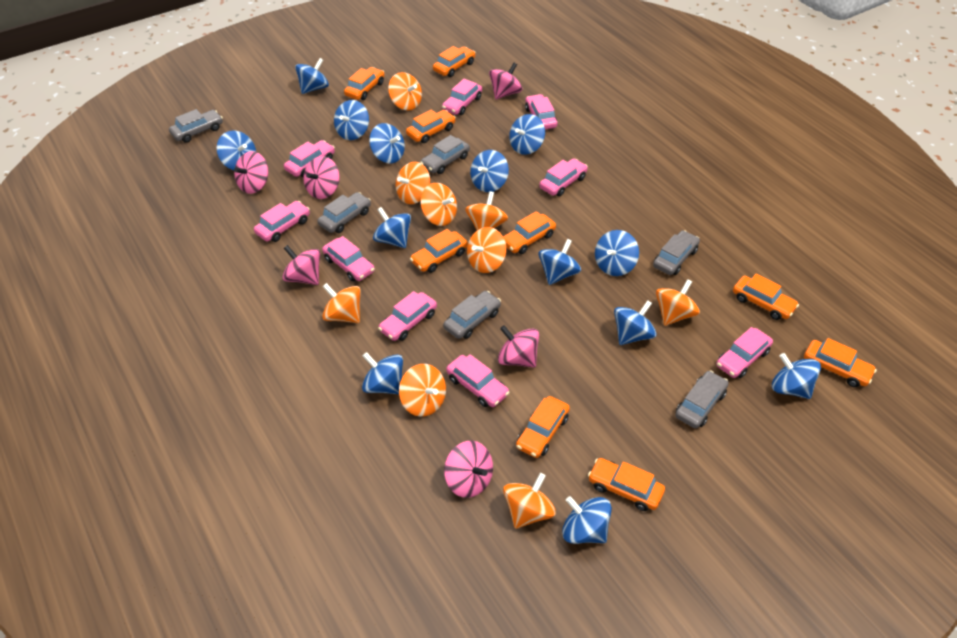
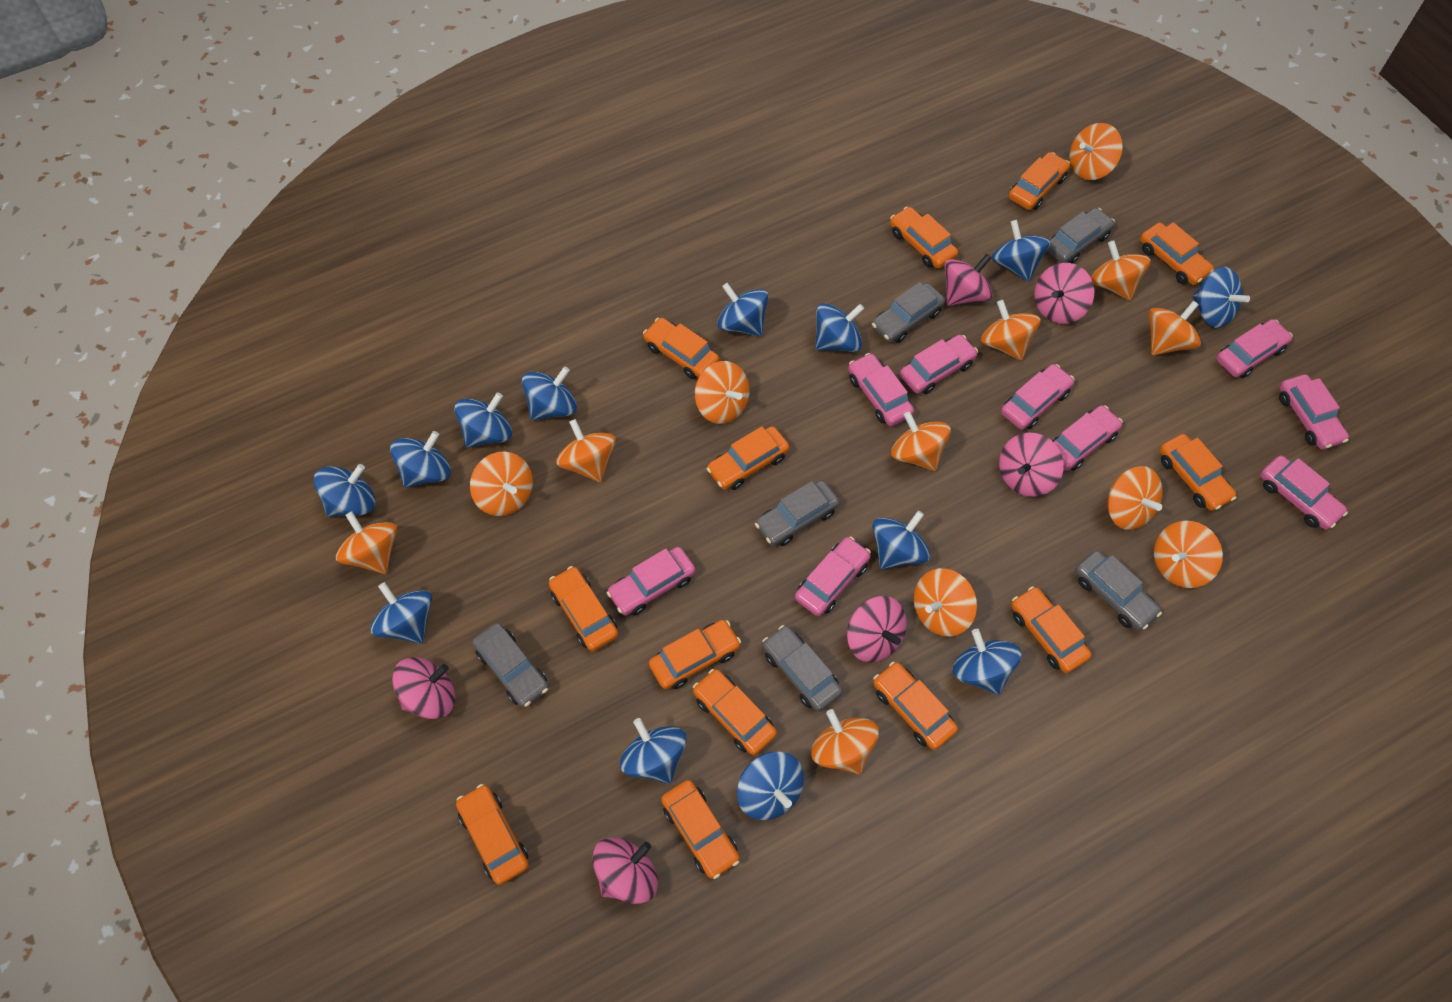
orange car: 9 -> 13
orange spinning top: 9 -> 13

